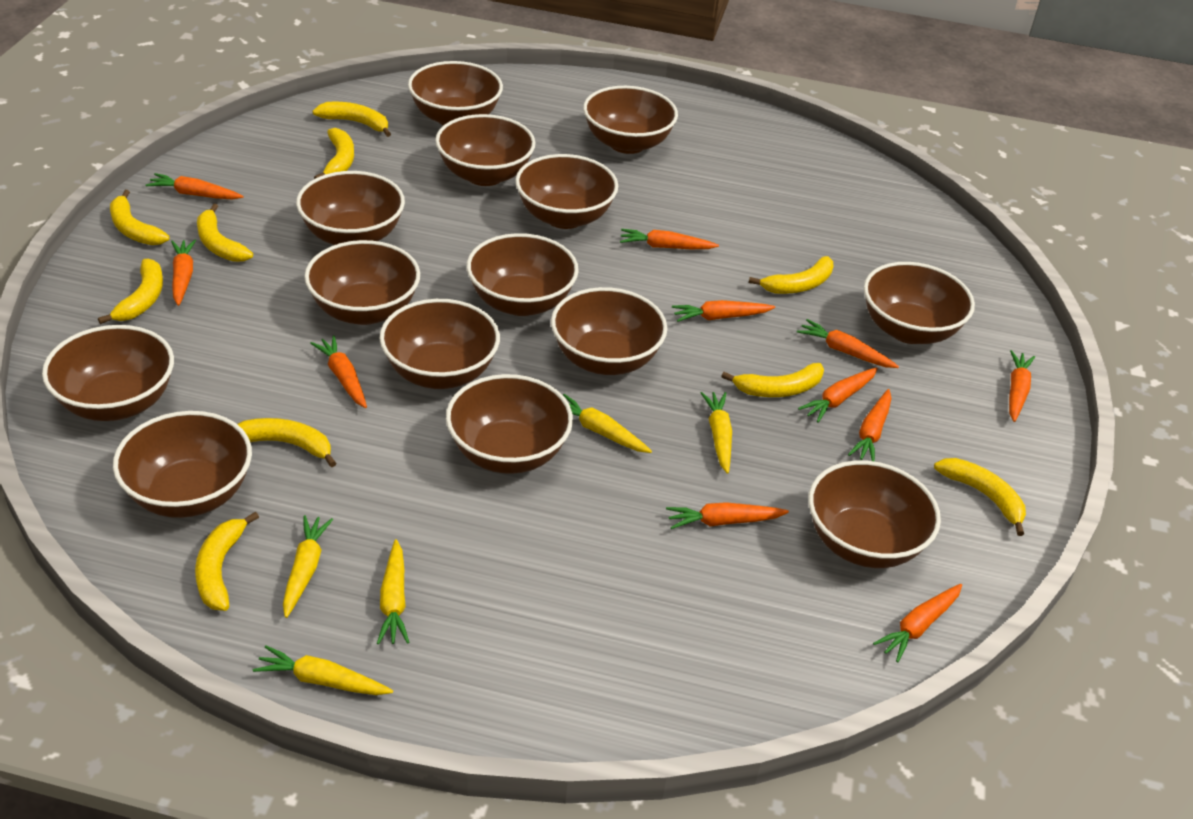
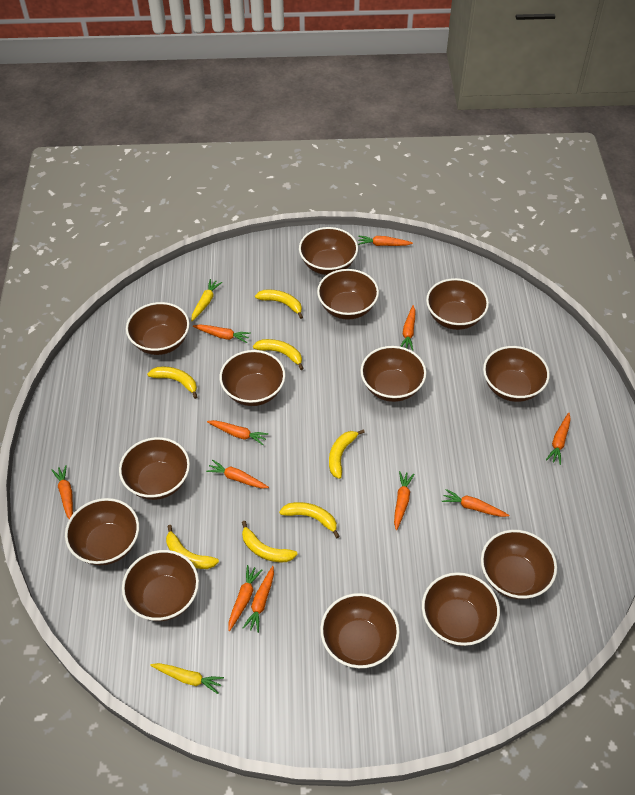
brown bowl: 14 -> 13
yellow banana: 10 -> 7
yellow carrot: 5 -> 2

